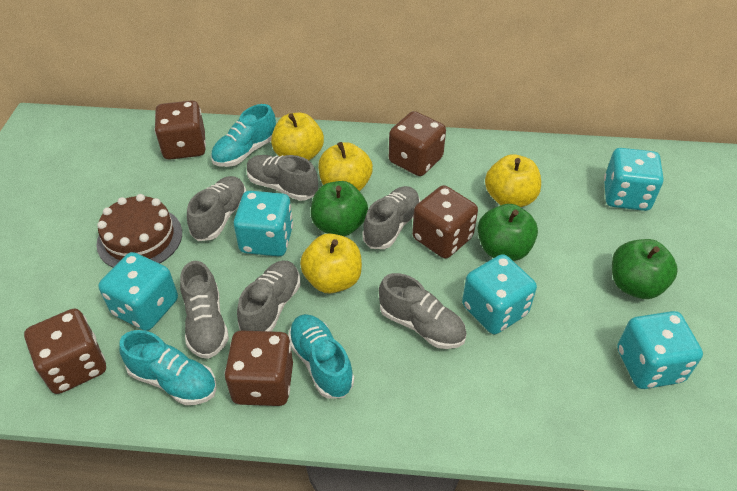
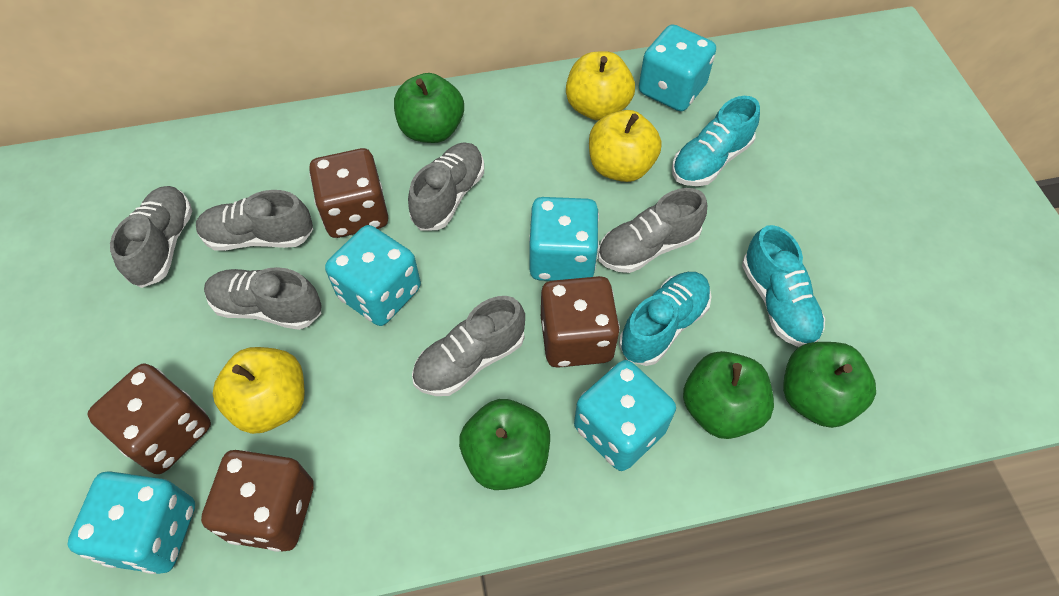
brown cake: 1 -> 0
brown dice: 5 -> 4
green apple: 3 -> 4
yellow apple: 4 -> 3

